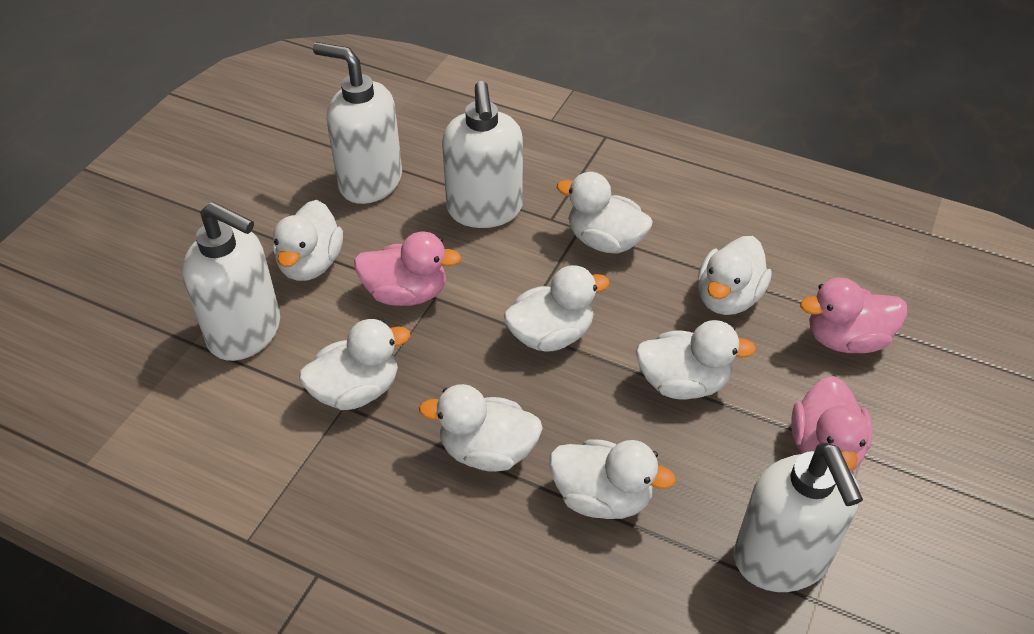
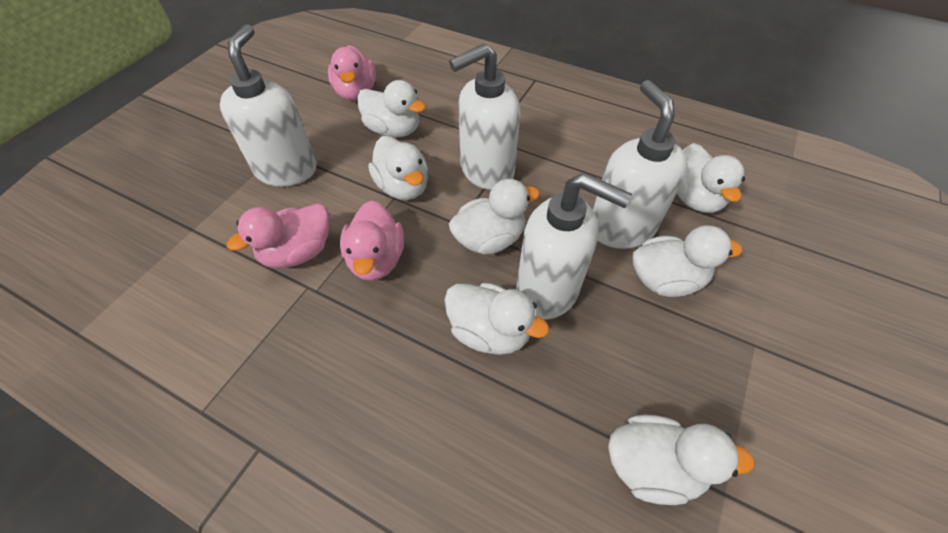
white duck: 8 -> 7

